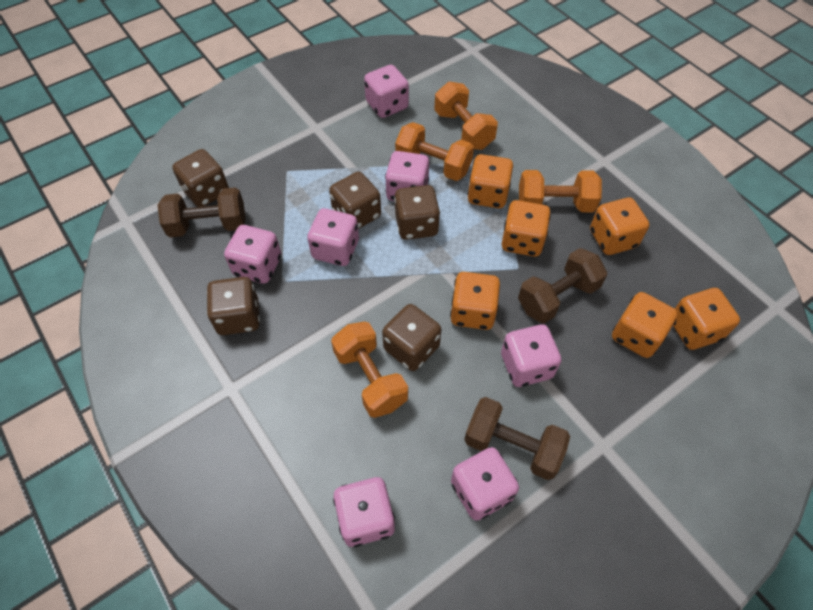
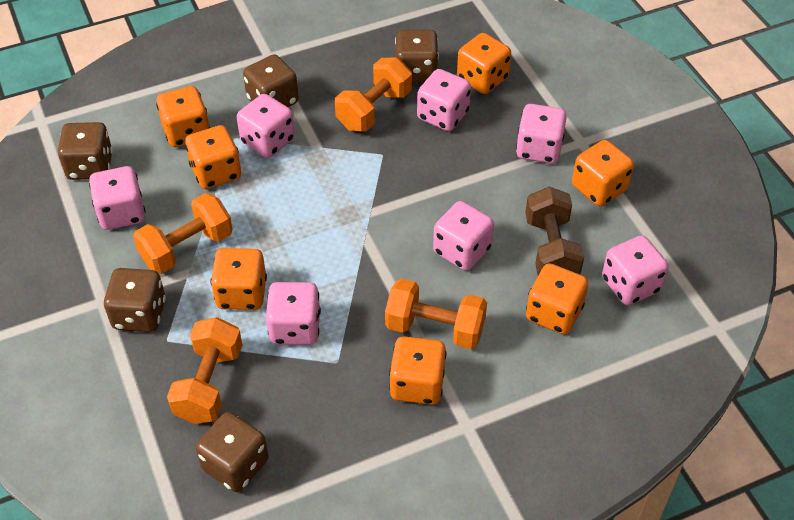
brown dumbbell: 3 -> 1
orange dice: 6 -> 7

